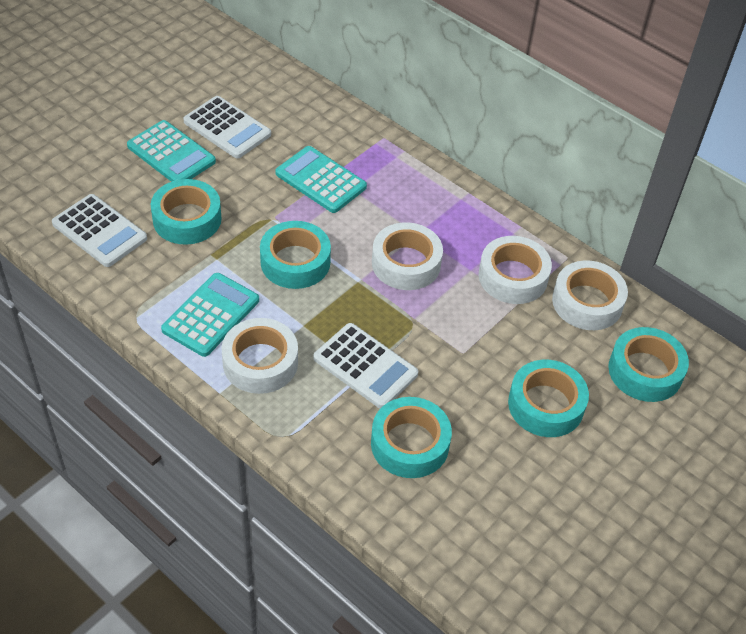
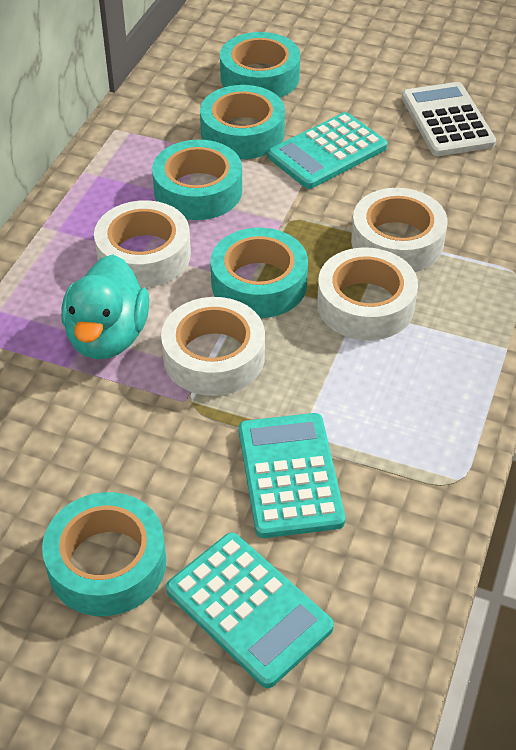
turquoise duck: 0 -> 1
white calculator: 3 -> 1

